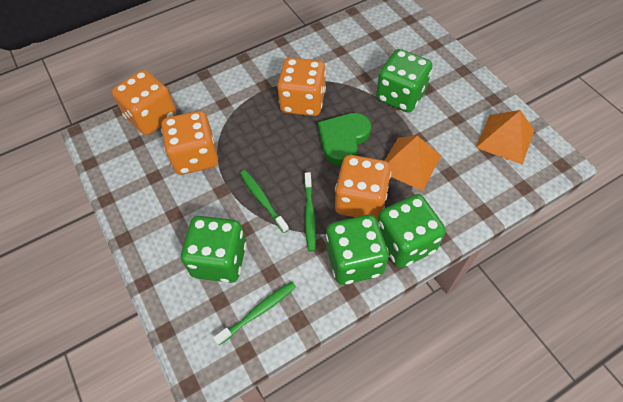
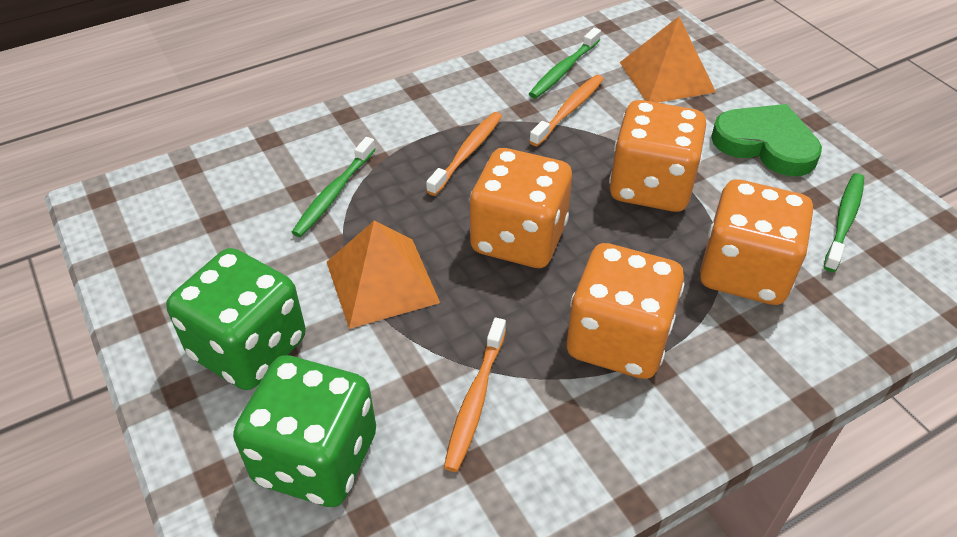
green dice: 4 -> 2
orange toothbrush: 0 -> 3

